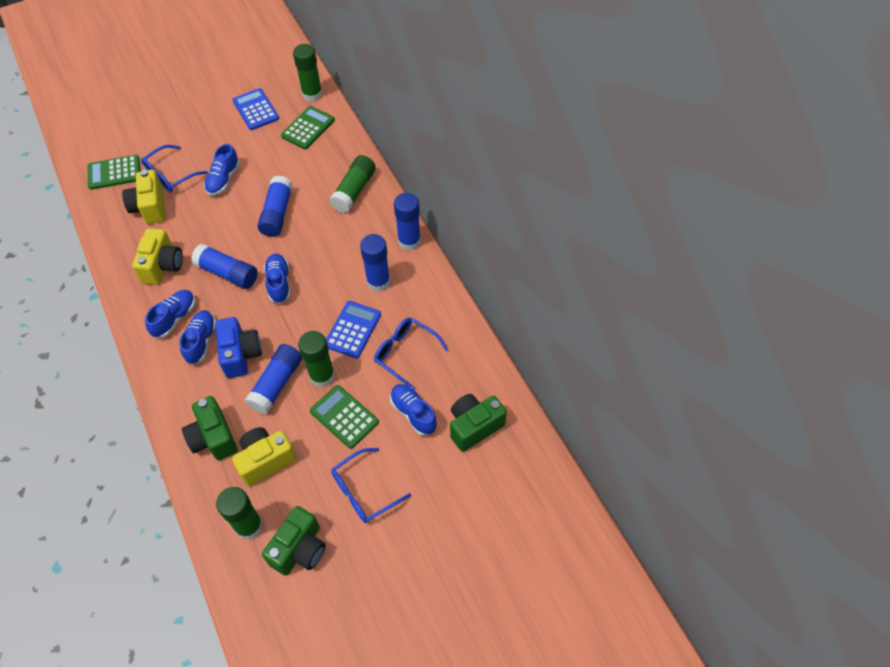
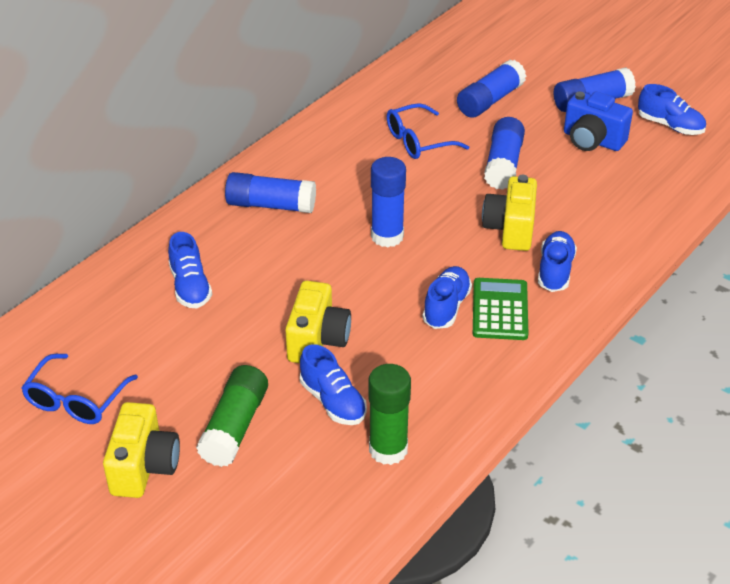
blue calculator: 2 -> 0
blue glasses: 3 -> 2
green calculator: 3 -> 1
green camera: 3 -> 0
green glue stick: 4 -> 2

